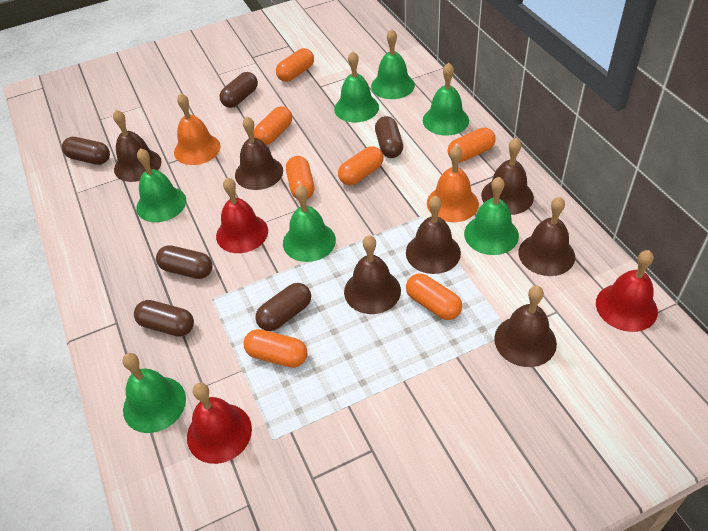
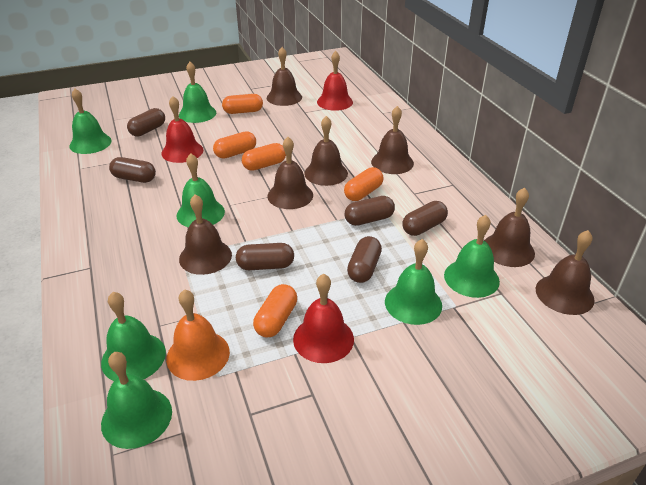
orange bell: 2 -> 1
orange capsule: 7 -> 5

